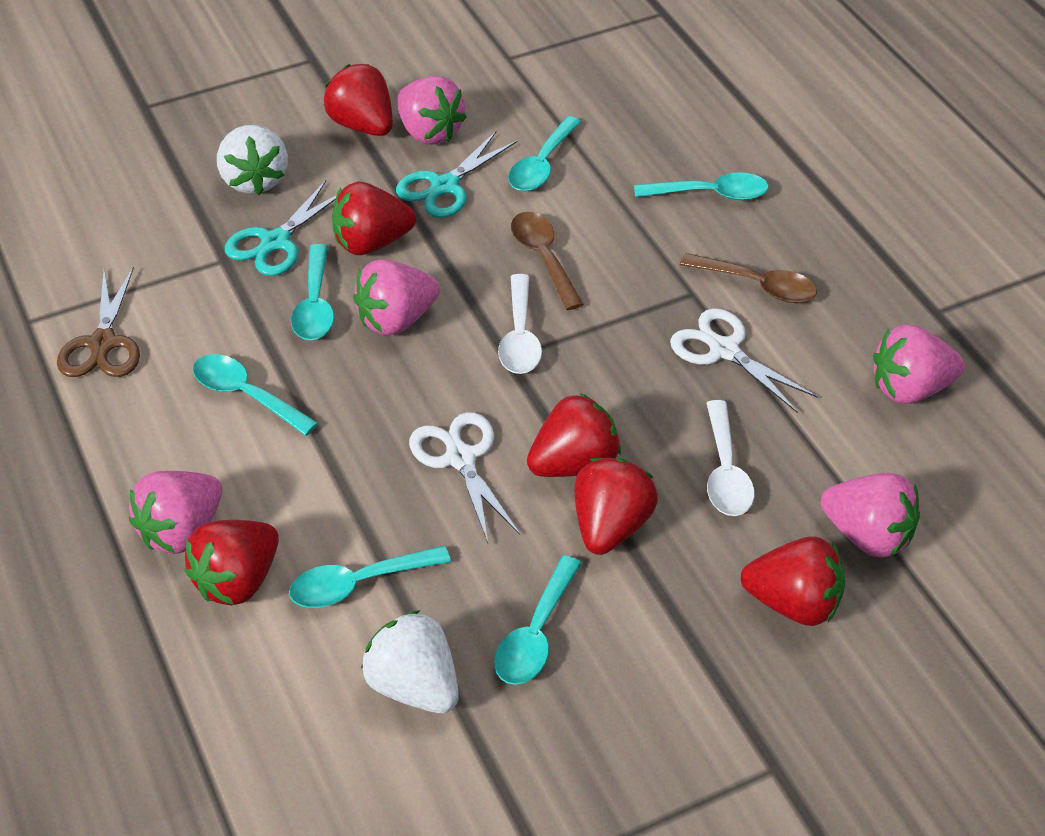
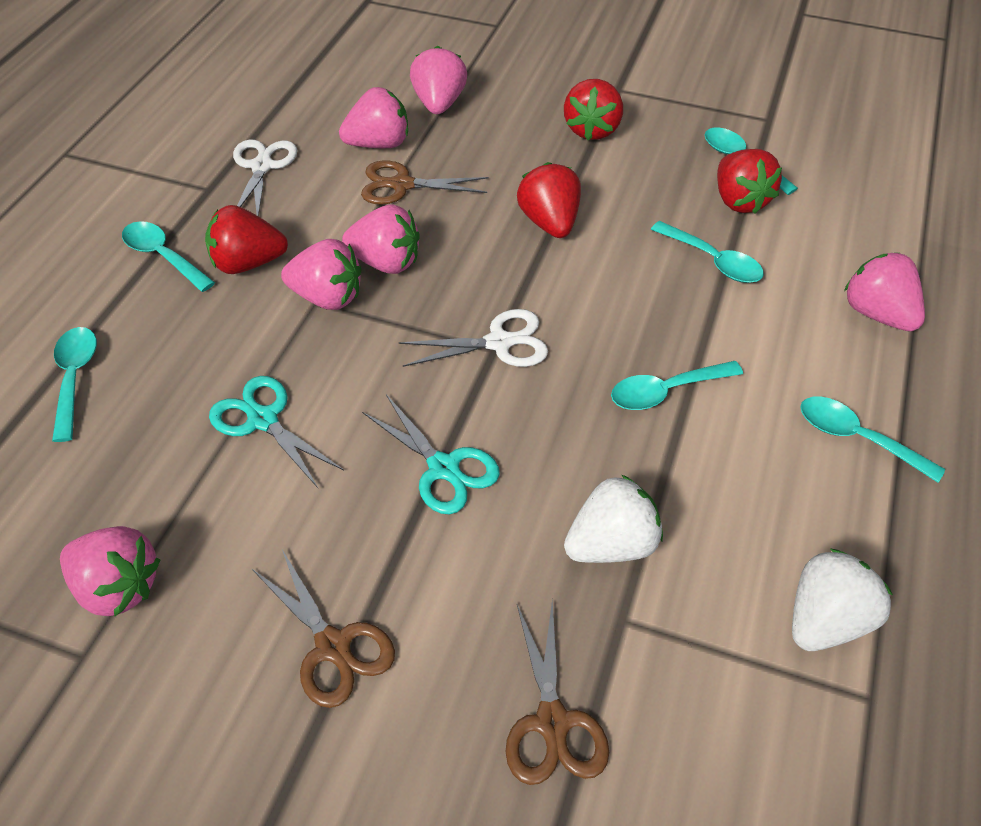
brown scissors: 1 -> 3
brown spoon: 2 -> 0
pink strawberry: 5 -> 6
red strawberry: 6 -> 4
white spoon: 2 -> 0

